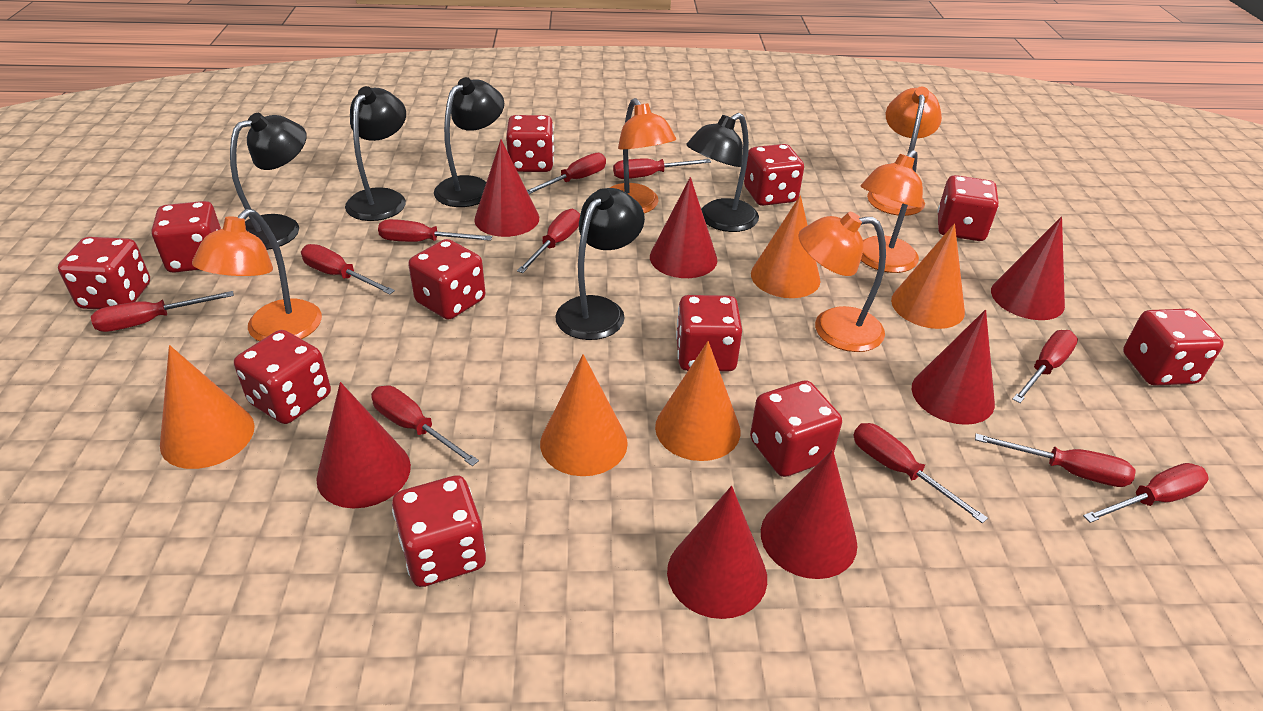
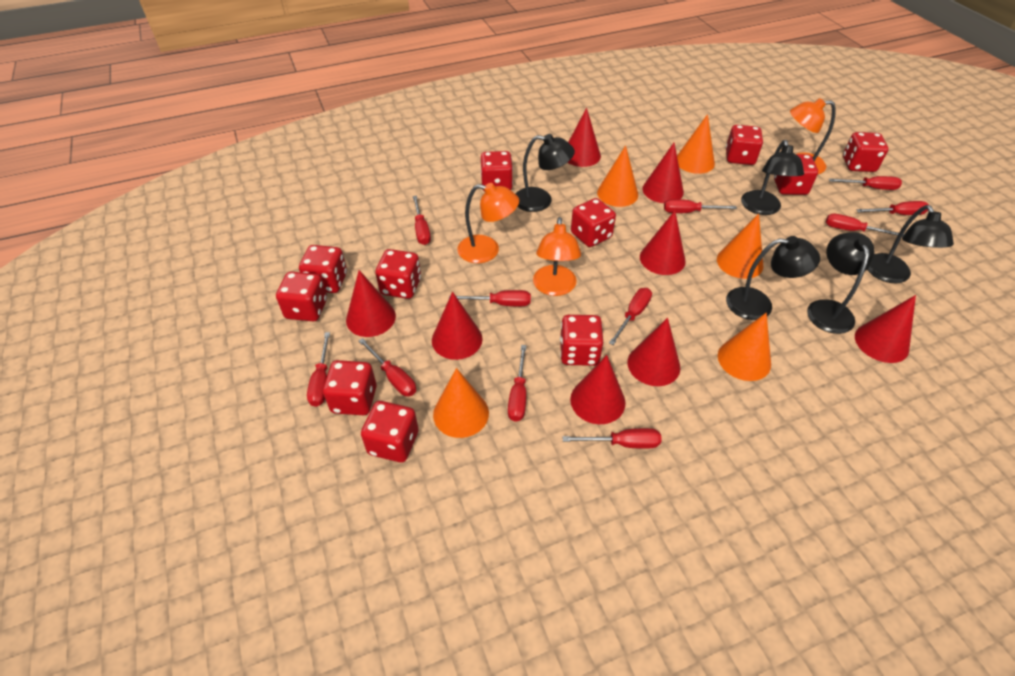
orange lamp: 5 -> 3
red cone: 7 -> 8

